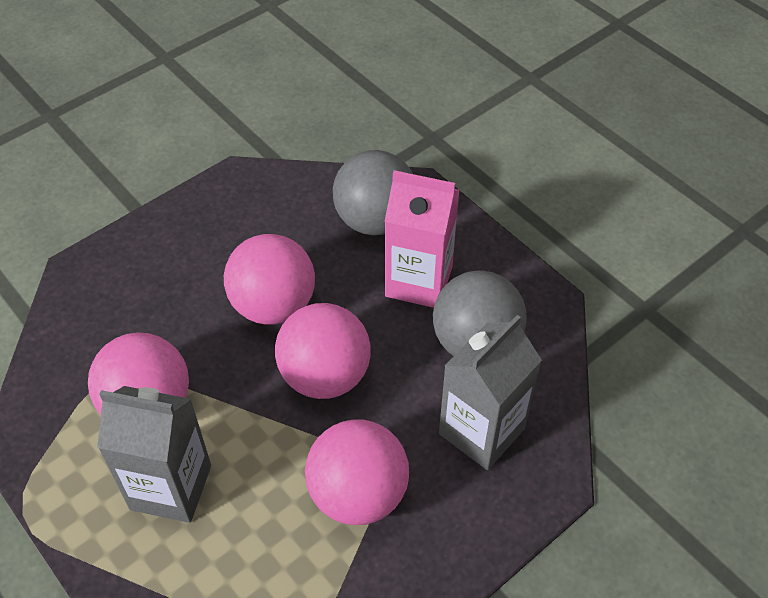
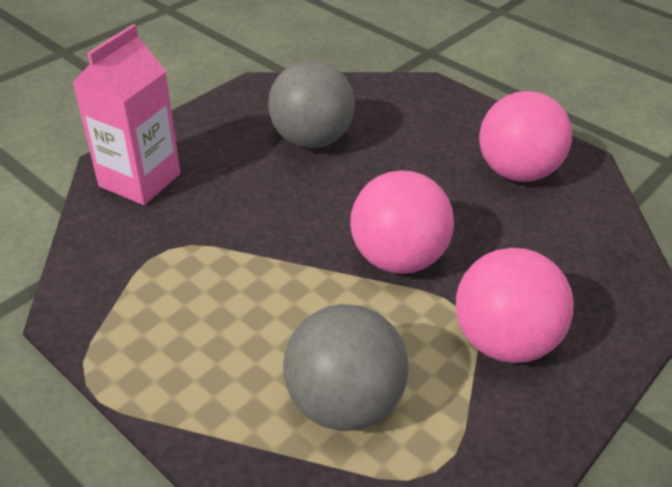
grey carton: 2 -> 0
pink ball: 4 -> 3

